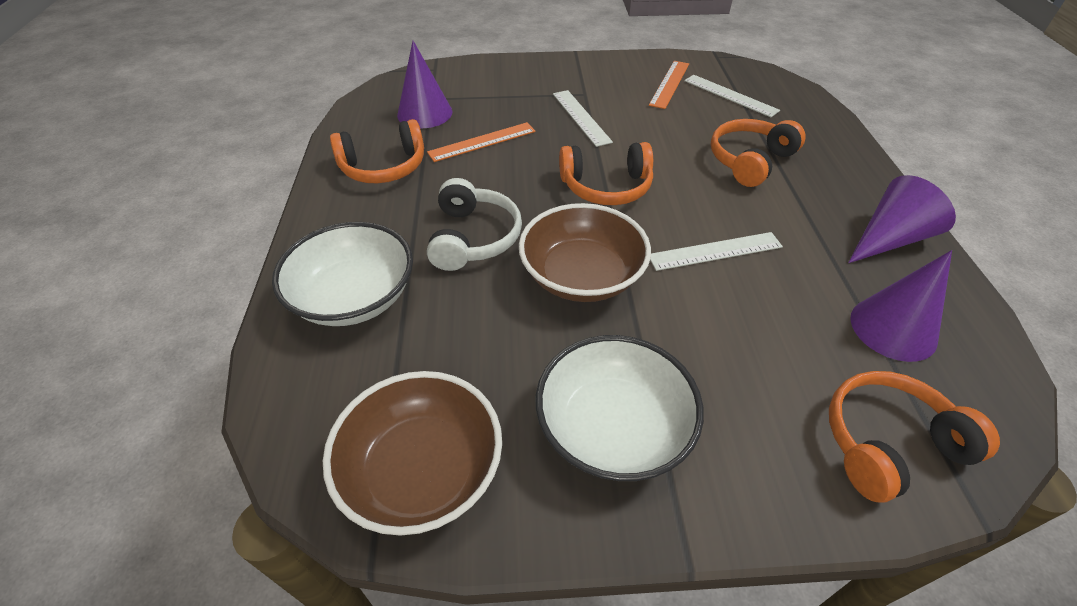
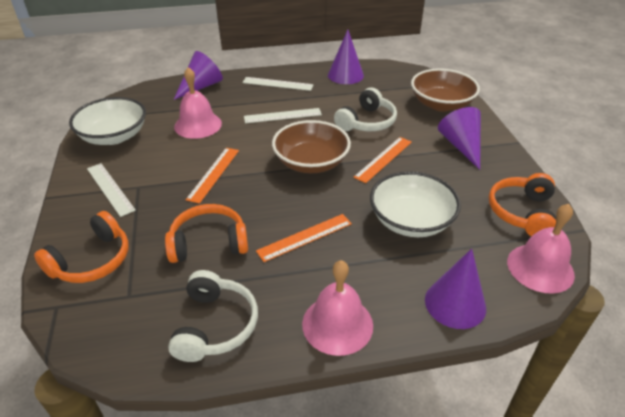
orange headphones: 4 -> 3
orange ruler: 2 -> 3
pink bell: 0 -> 3
purple cone: 3 -> 4
white headphones: 1 -> 2

